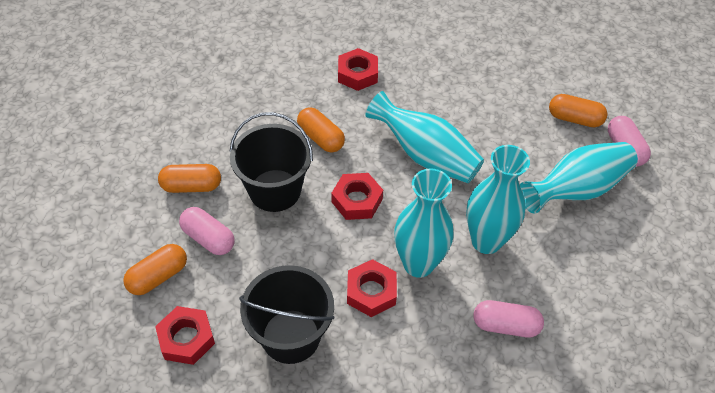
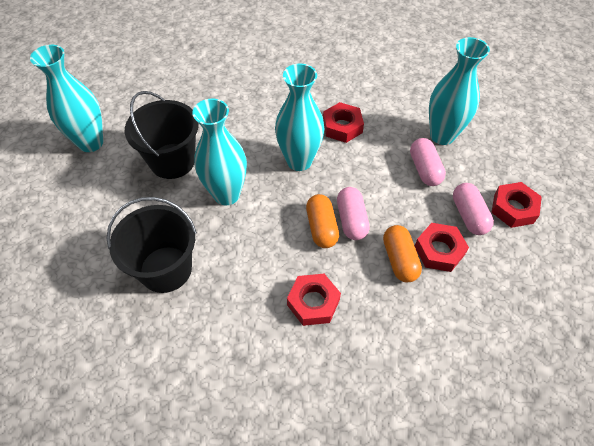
orange capsule: 4 -> 2

